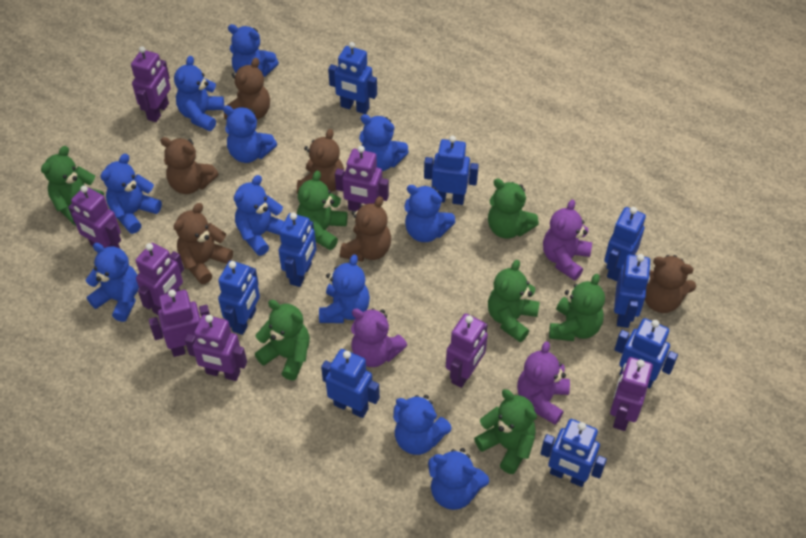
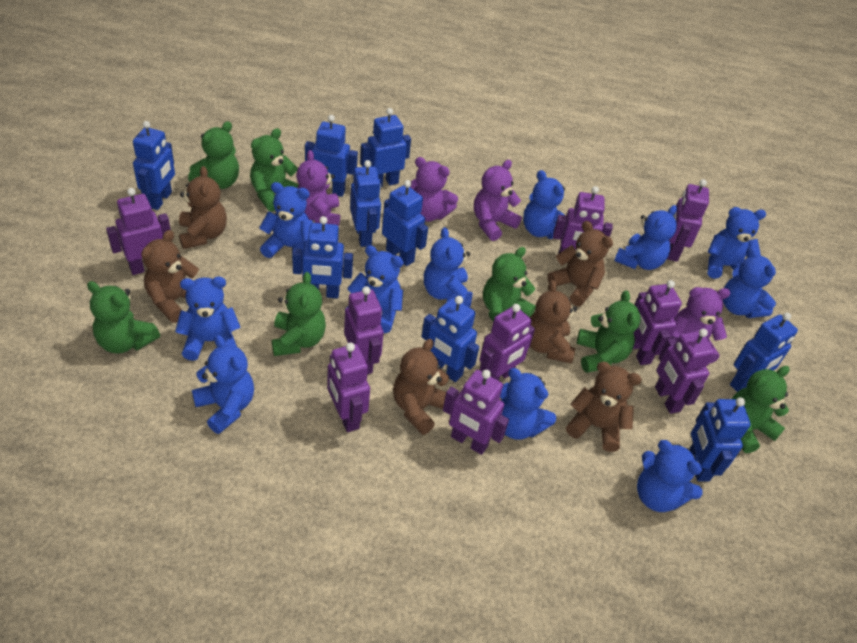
purple robot: 8 -> 9
purple teddy bear: 3 -> 4

